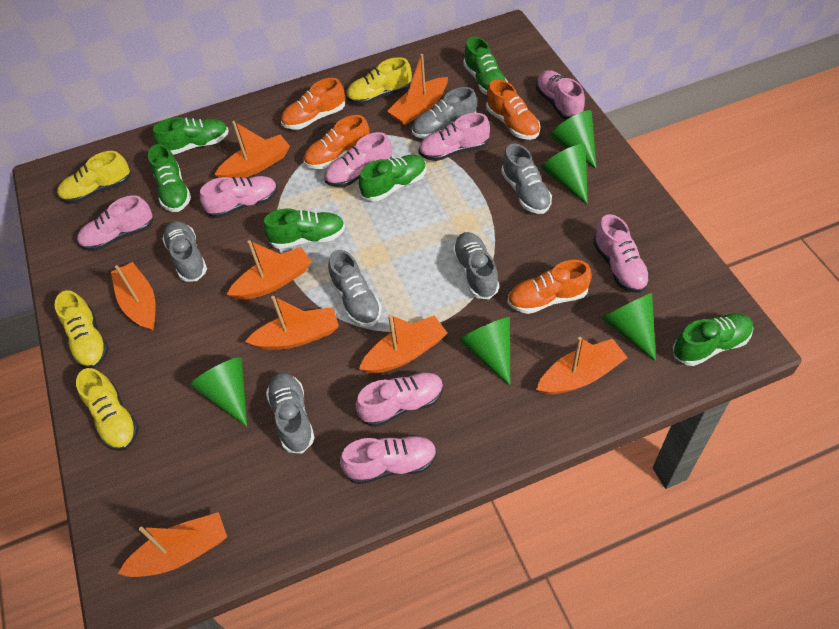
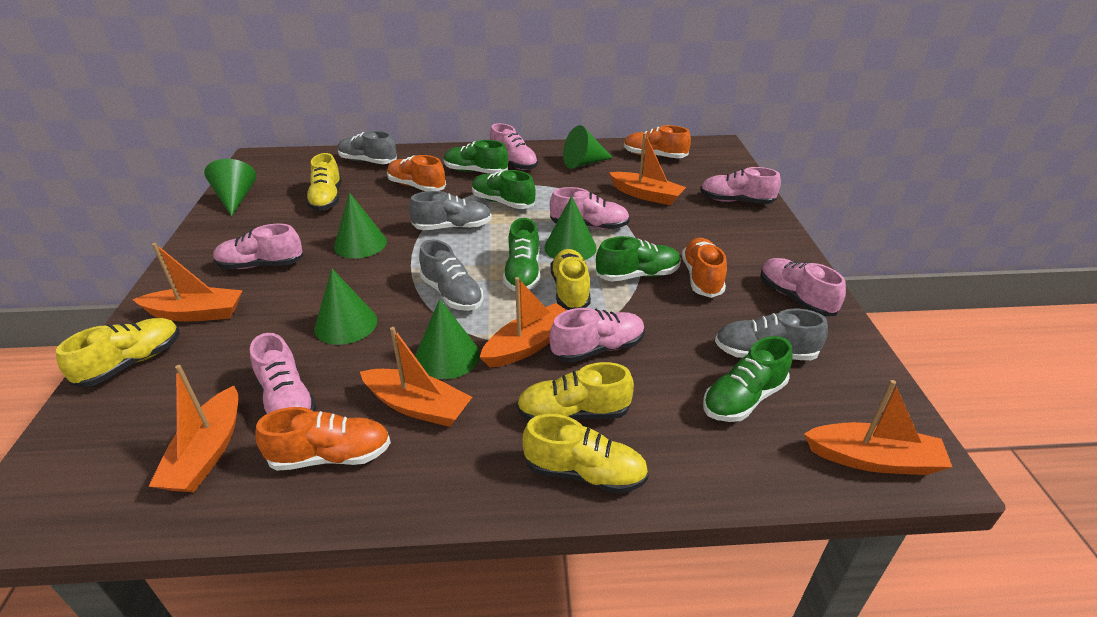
green cone: 5 -> 6
green shoe: 6 -> 5
grey shoe: 6 -> 4
orange boat: 8 -> 6
pink shoe: 8 -> 7
yellow shoe: 4 -> 5

